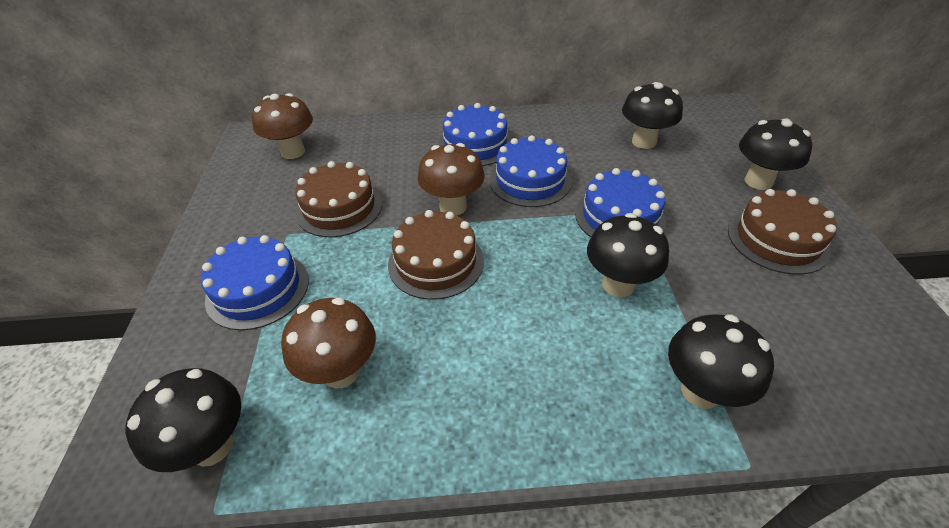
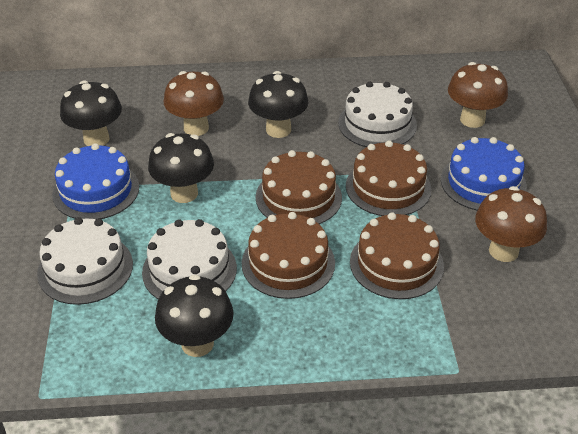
black mushroom: 5 -> 4
blue cake: 4 -> 2
brown cake: 3 -> 4
white cake: 0 -> 3

